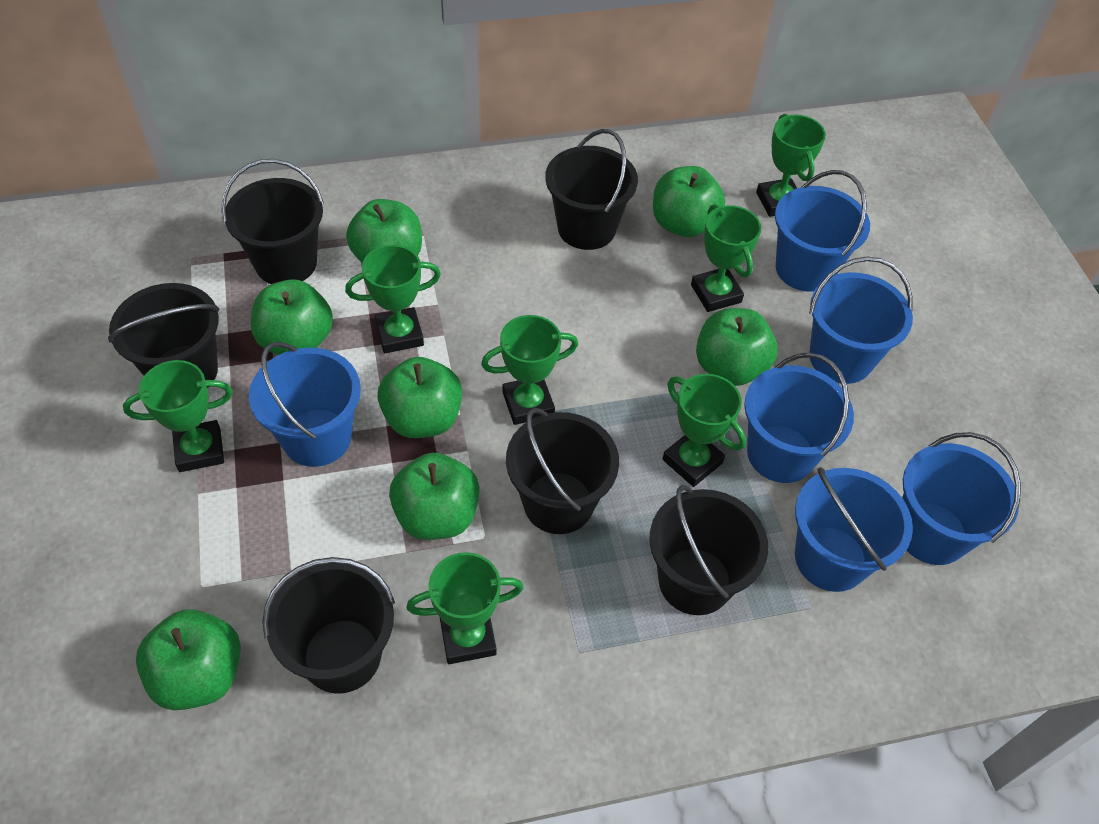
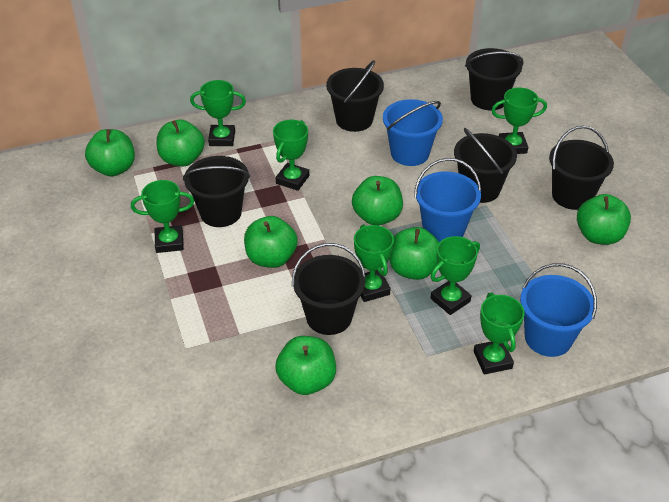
blue bucket: 6 -> 3

